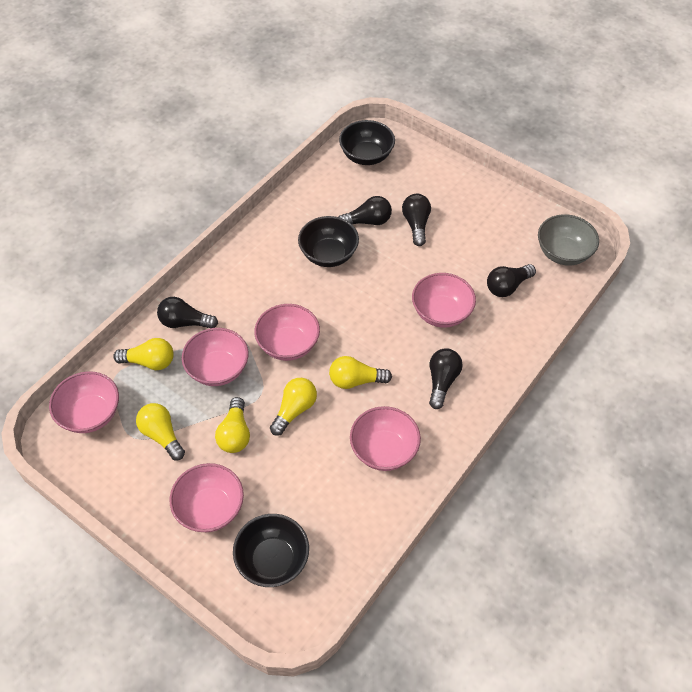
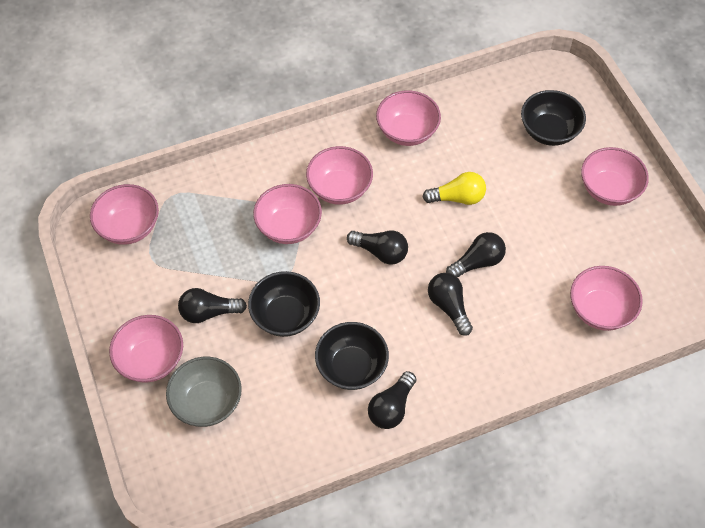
pink bowl: 6 -> 7
yellow light bulb: 5 -> 1

